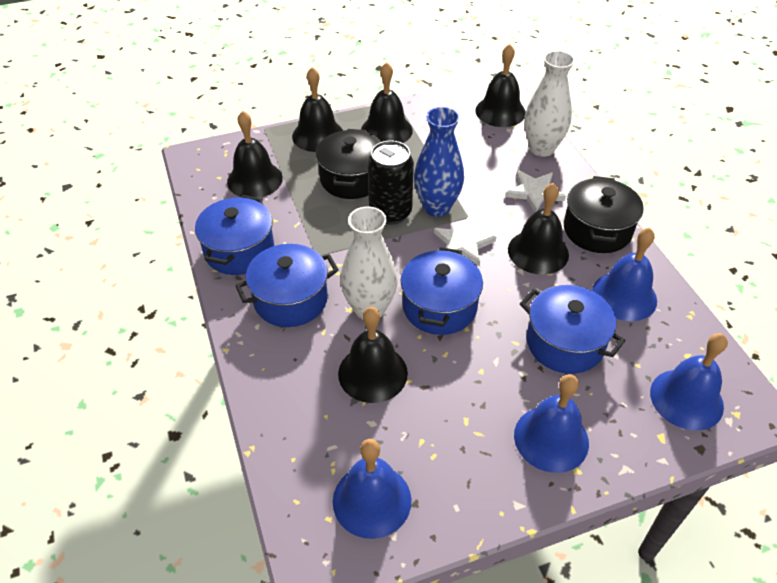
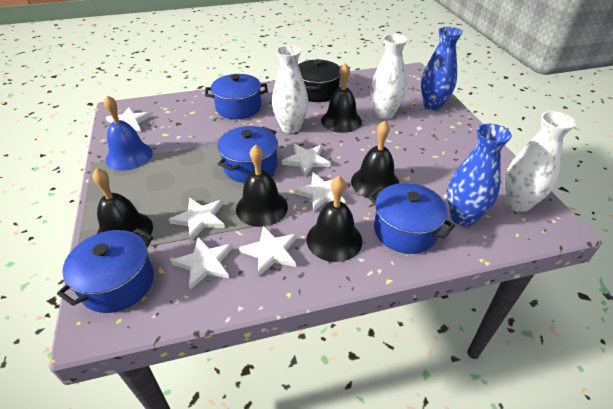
black bell: 6 -> 5
black can: 1 -> 0
black pot: 2 -> 1
blue bell: 4 -> 1
blue vase: 1 -> 2
white star: 2 -> 6
white vase: 2 -> 3

